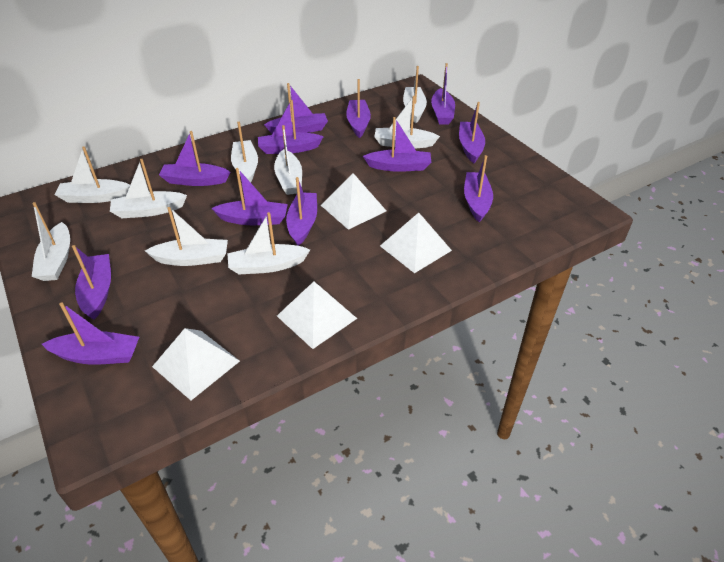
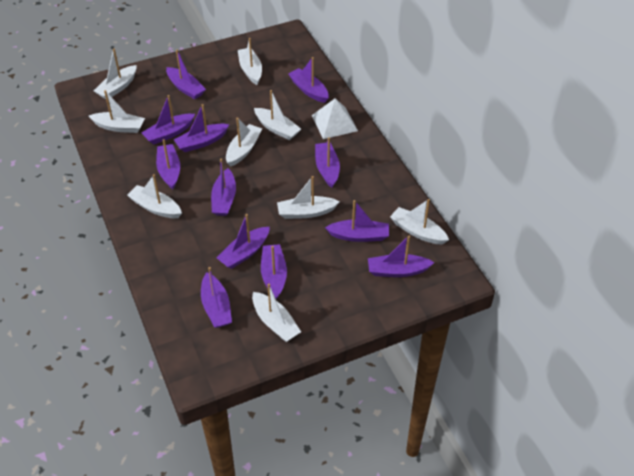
white pyramid: 4 -> 1

